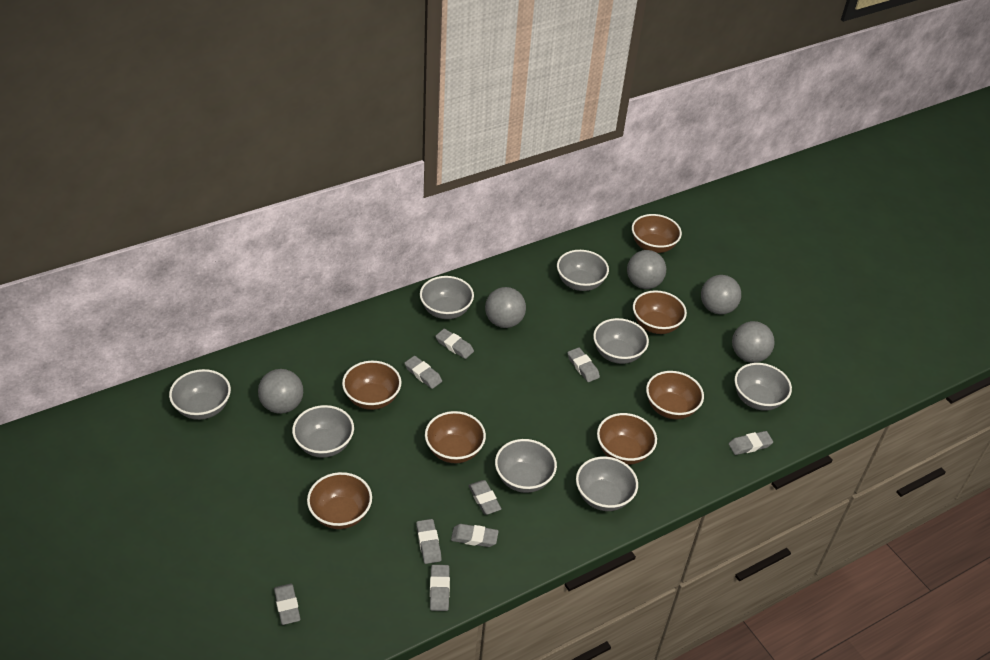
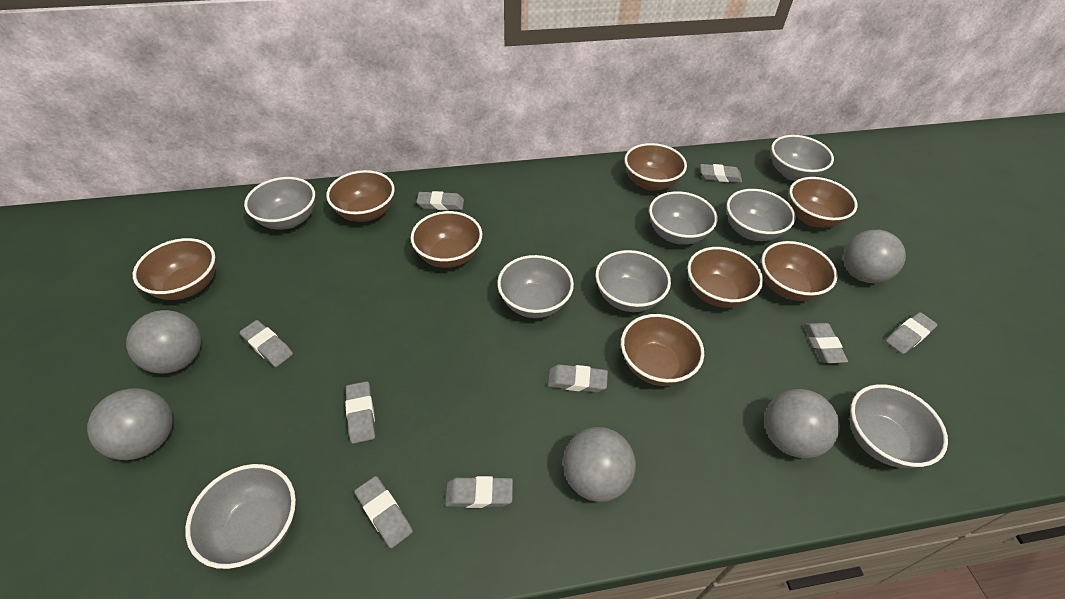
brown bowl: 7 -> 8

